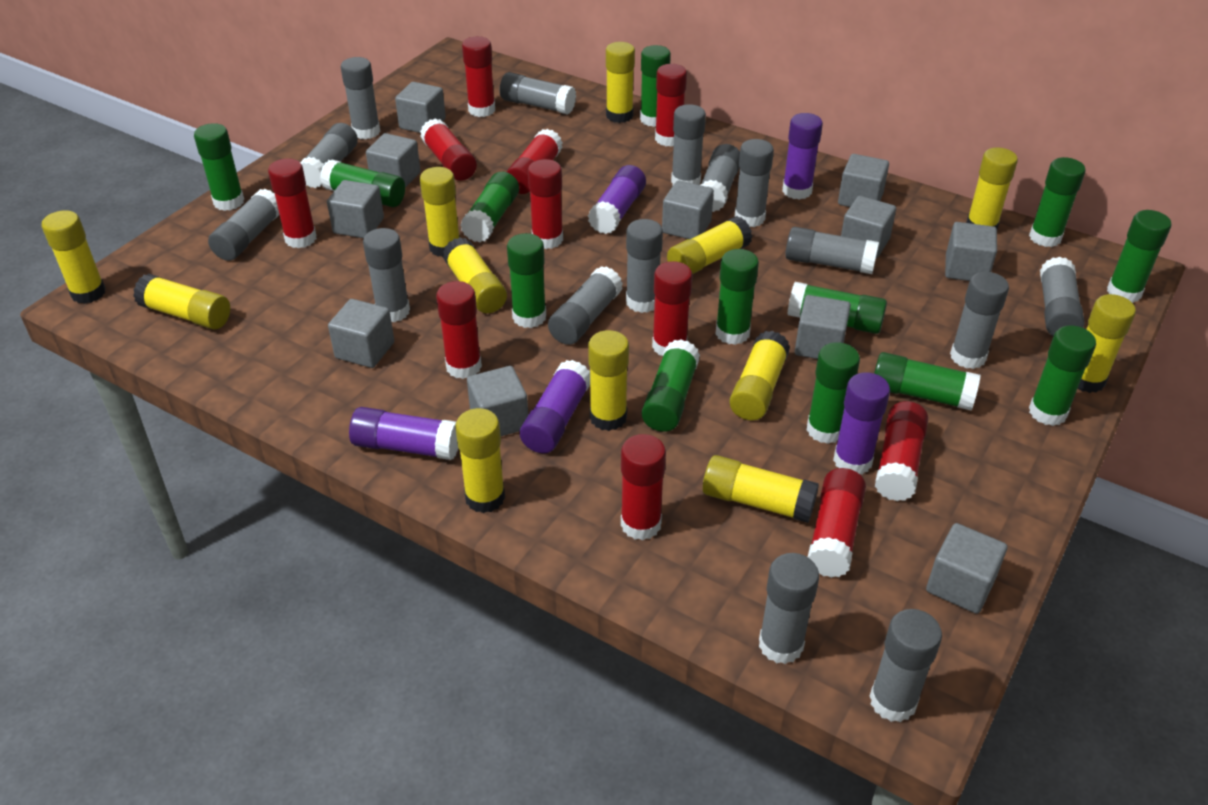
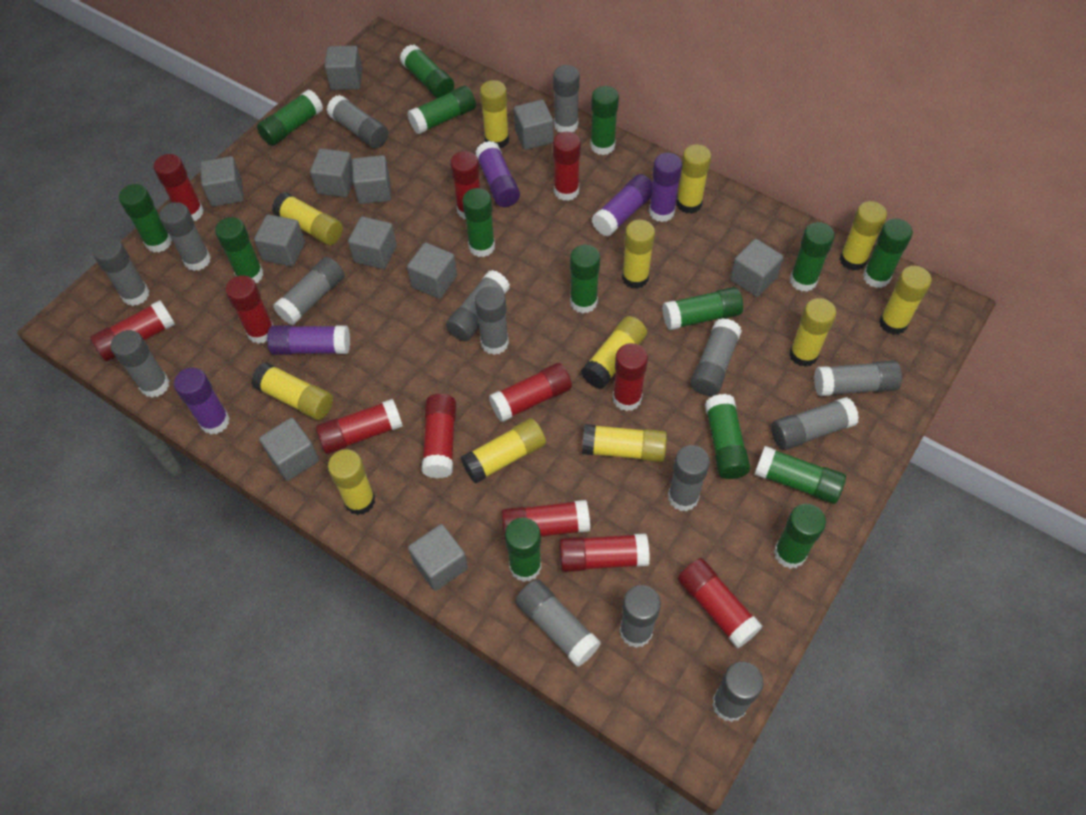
green glue stick: 13 -> 15
red glue stick: 11 -> 12

